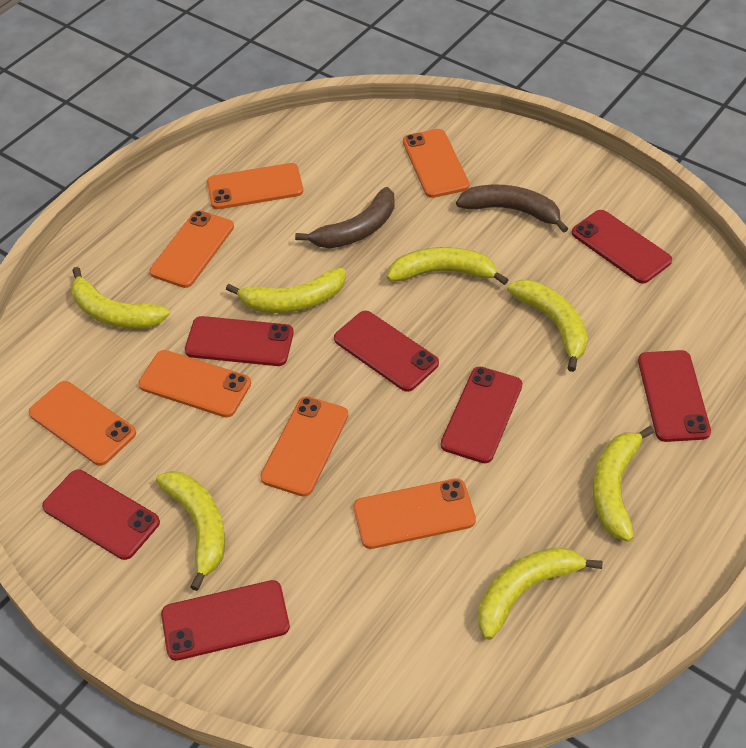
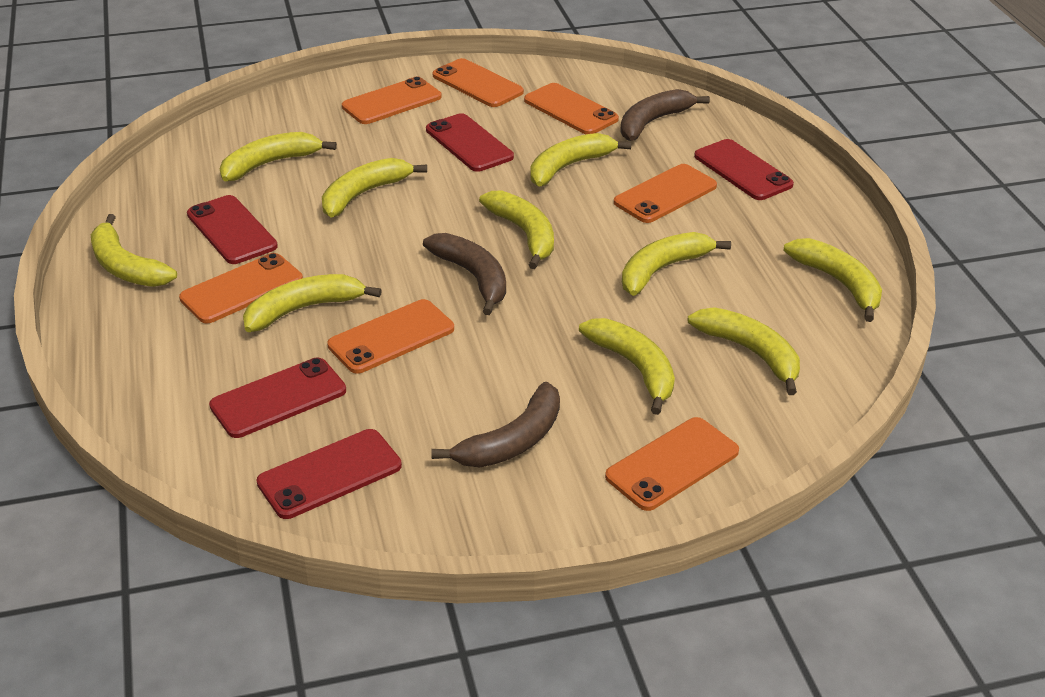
brown banana: 2 -> 3
red phone: 7 -> 5
yellow banana: 7 -> 10

